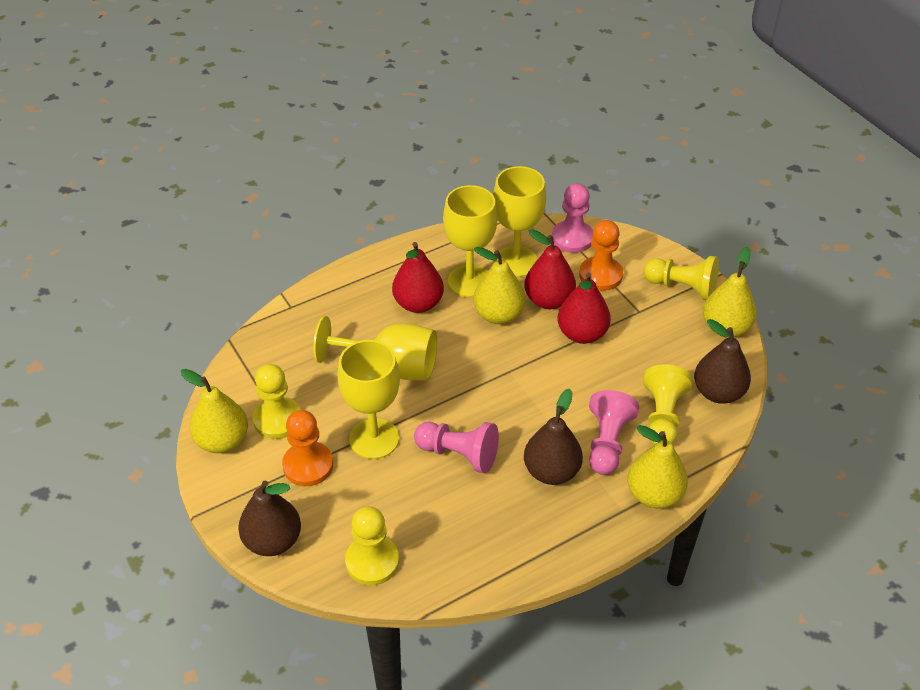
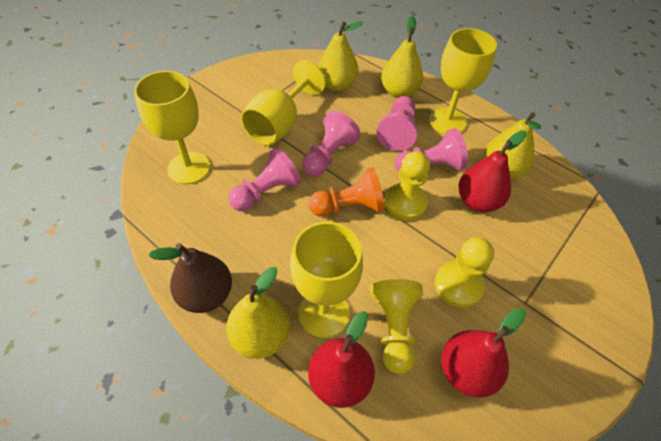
brown pear: 3 -> 1
orange pawn: 2 -> 1
pink pawn: 3 -> 4
yellow pawn: 4 -> 3

